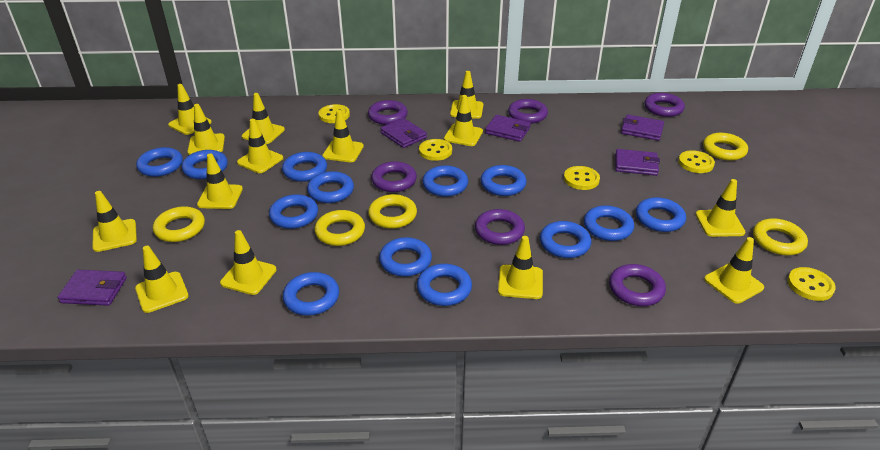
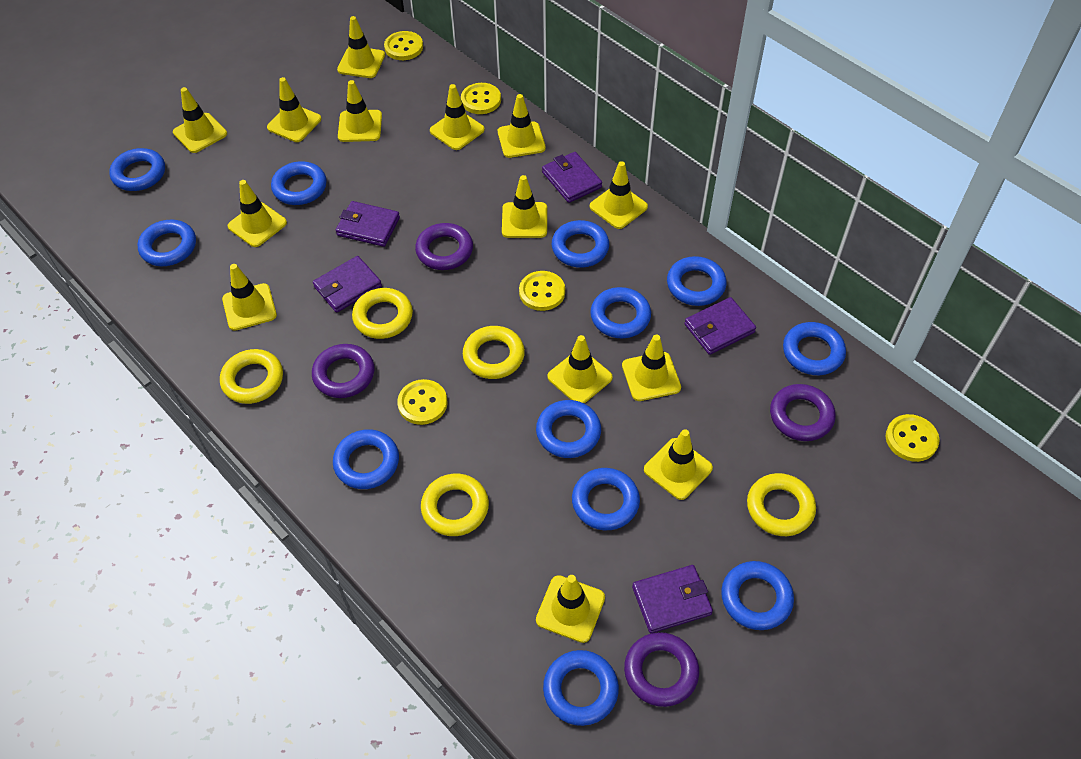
blue ring: 13 -> 12
purple ring: 6 -> 4

